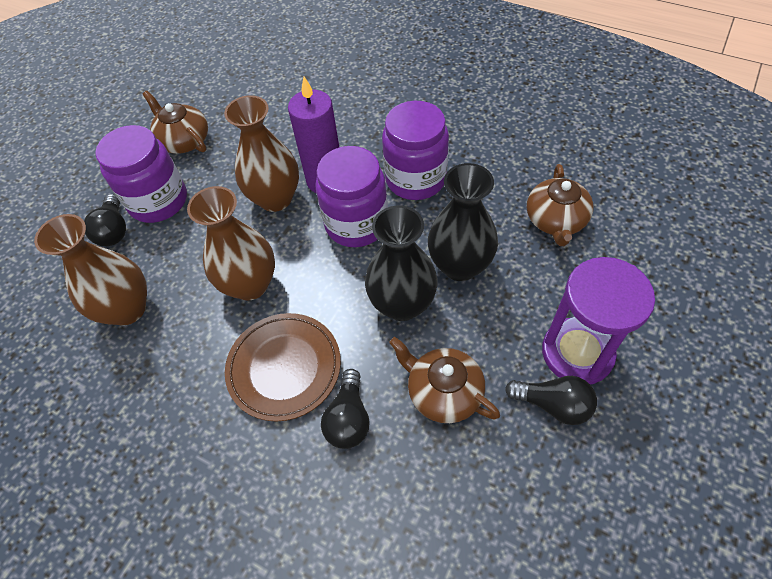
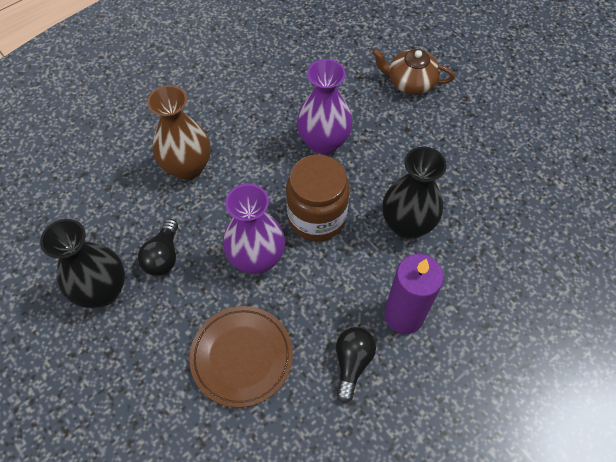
black light bulb: 3 -> 2
brown jar: 0 -> 1
brown teapot: 3 -> 1
brown vase: 3 -> 1
purple hourglass: 1 -> 0
purple jar: 3 -> 0
purple vase: 0 -> 2

